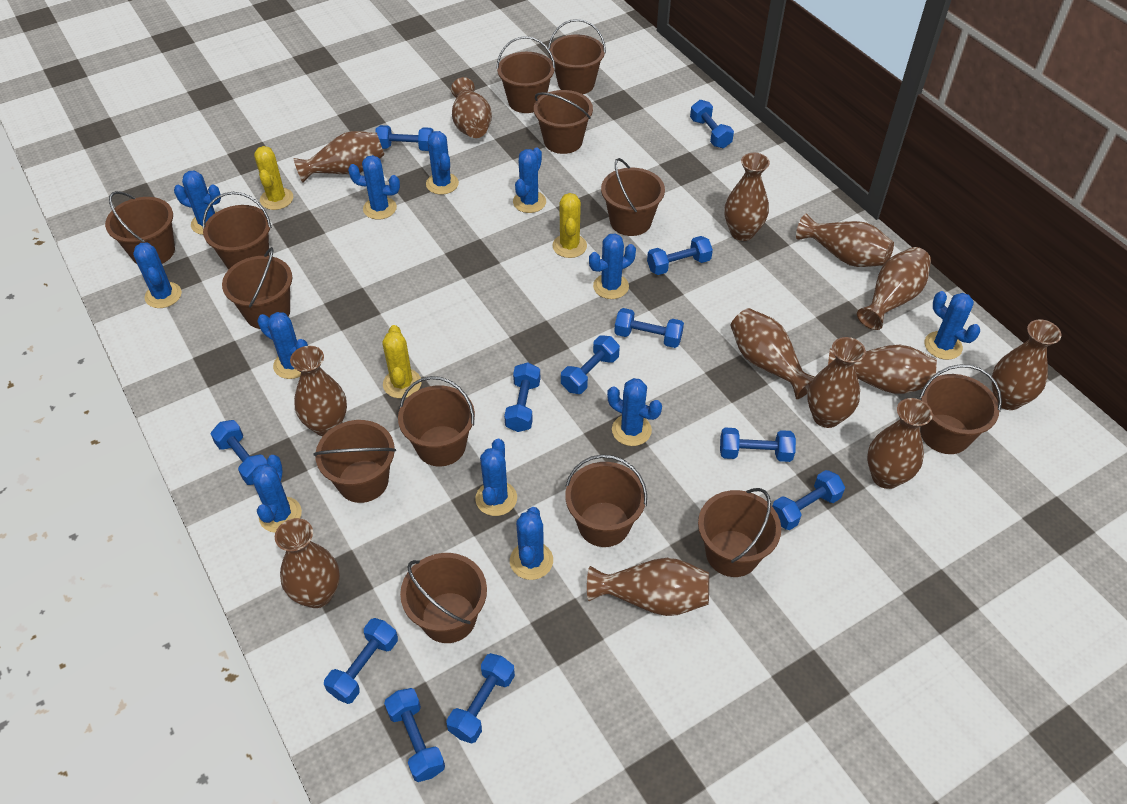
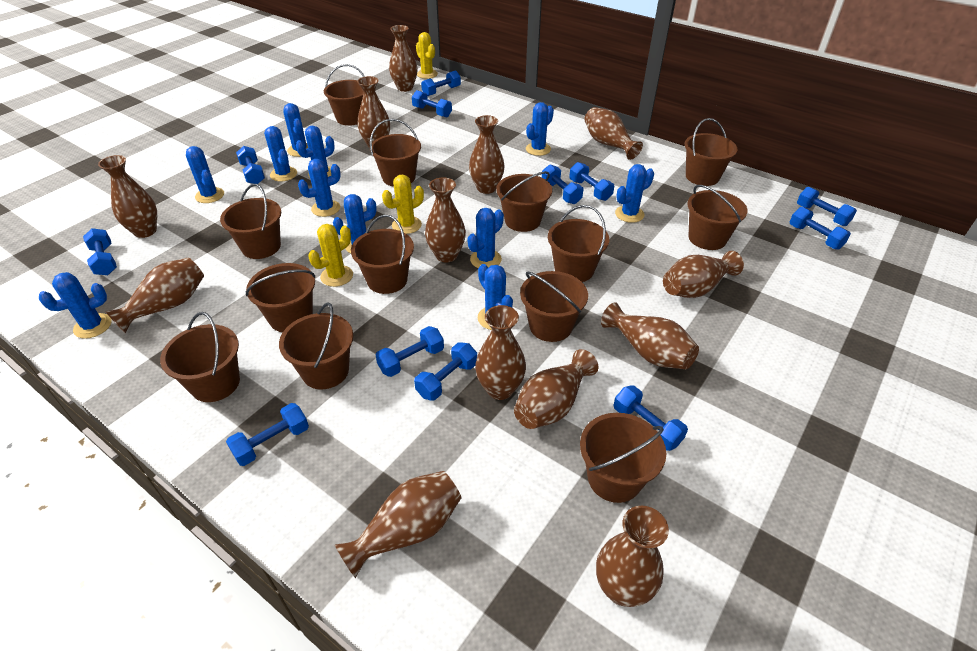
blue cactus: 12 -> 11

